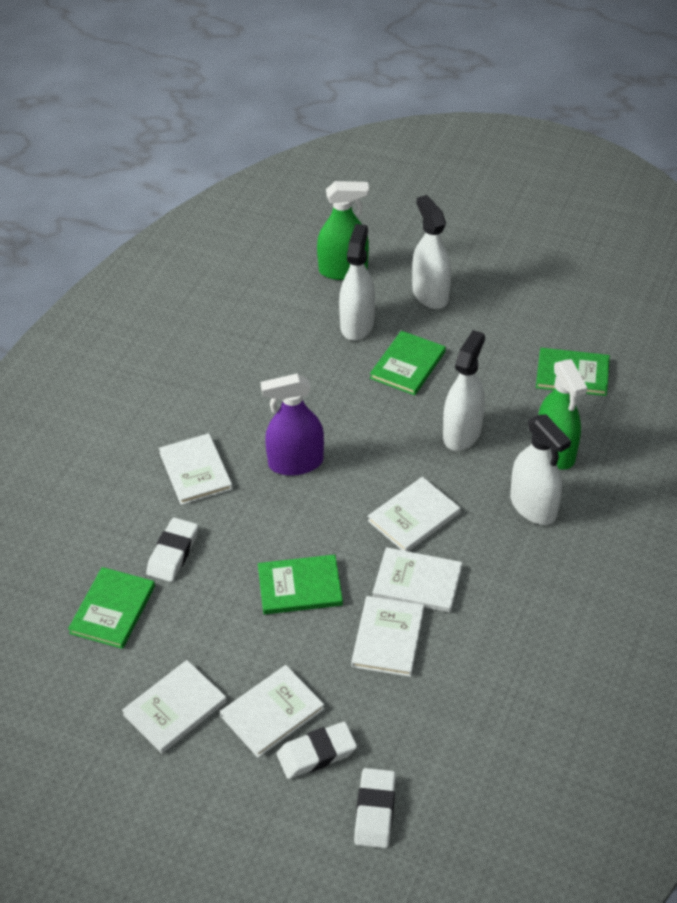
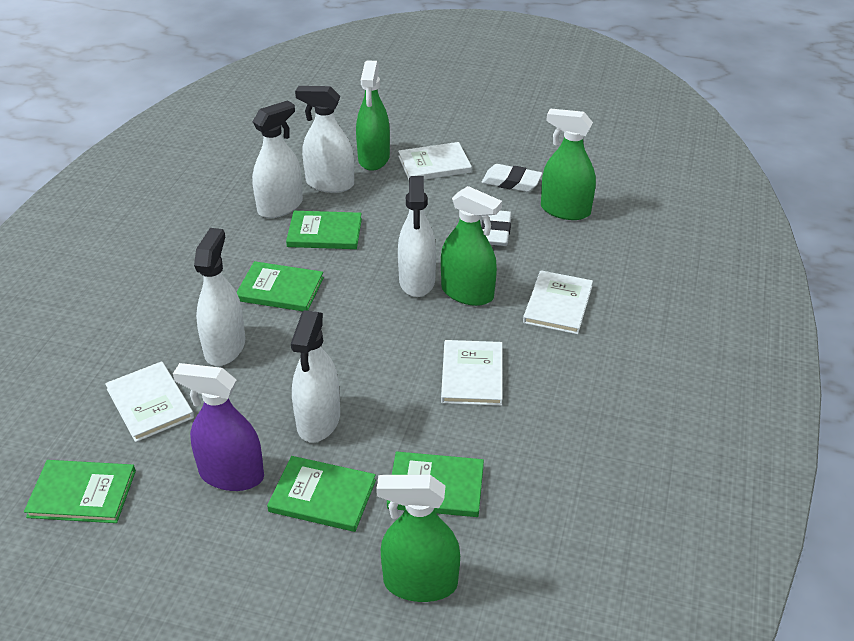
green book: 4 -> 5
green spray bottle: 2 -> 4
white book: 6 -> 4
white eraser: 3 -> 2
white spray bottle: 4 -> 5

